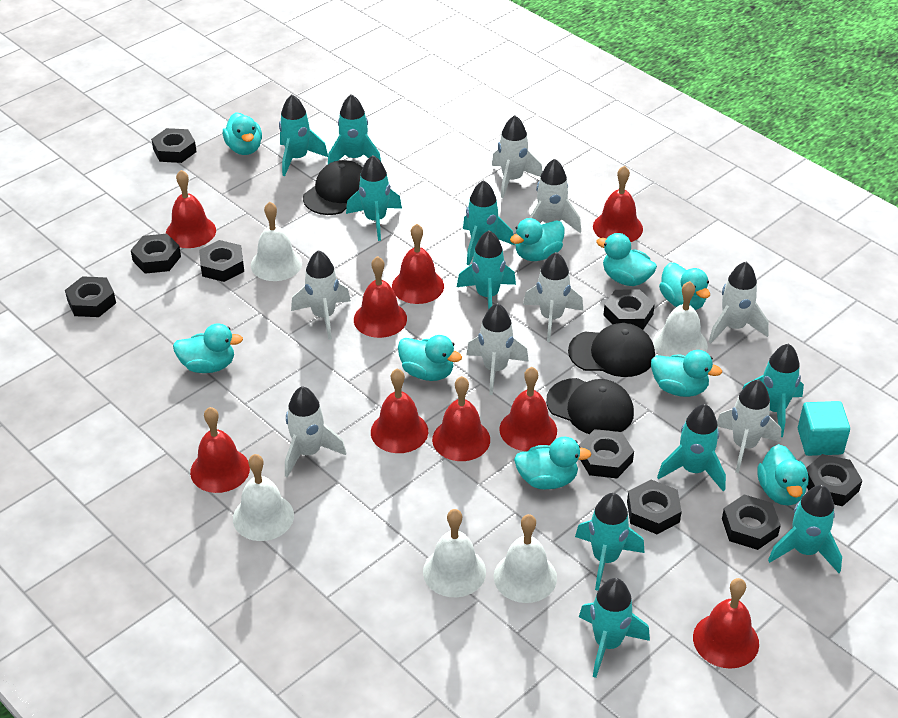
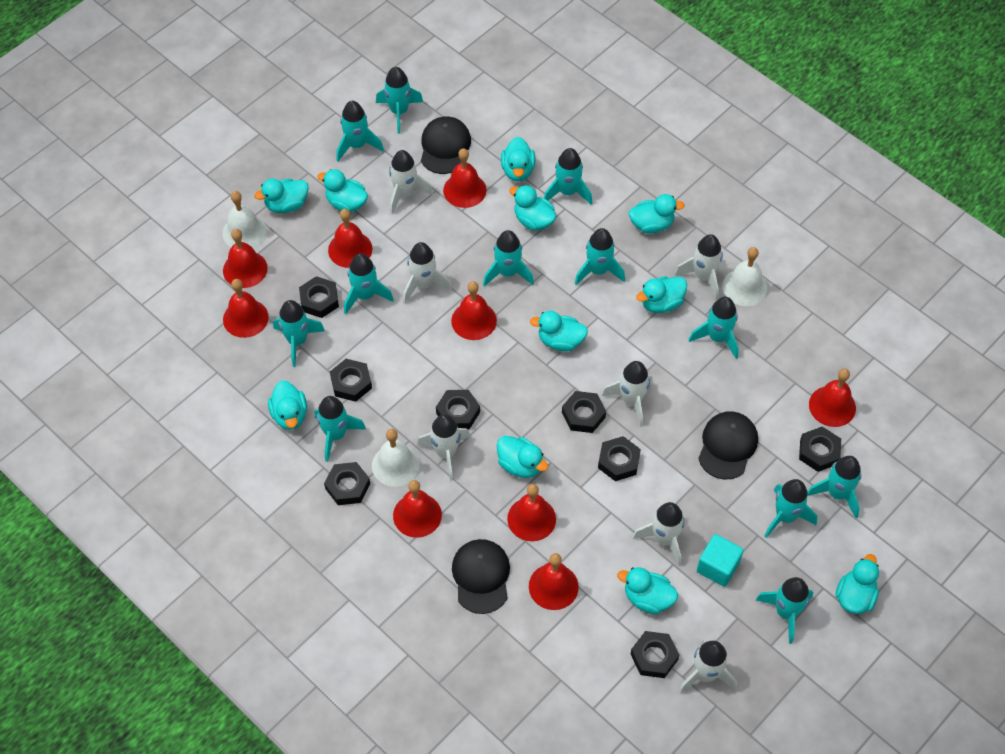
black nut: 9 -> 8
turquoise duck: 9 -> 11
turquoise rocket: 10 -> 12
white bell: 5 -> 3
white rocket: 8 -> 7

